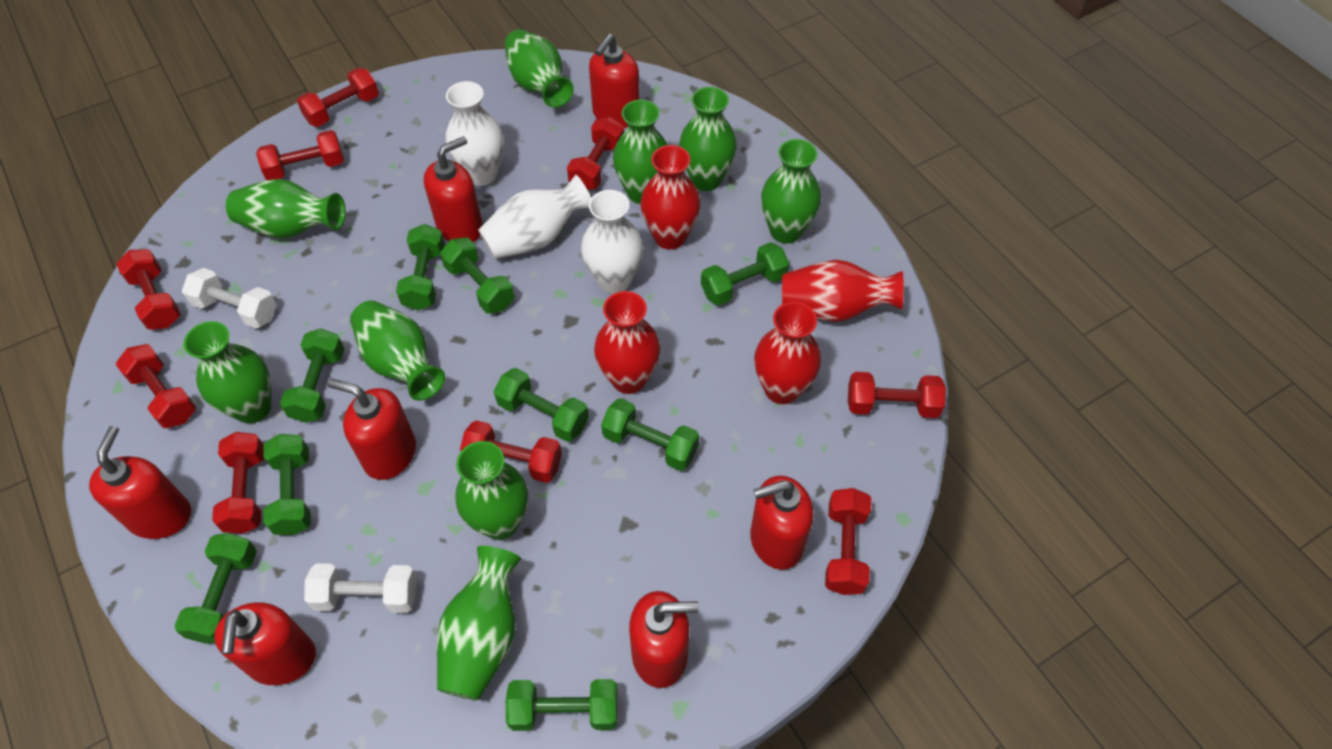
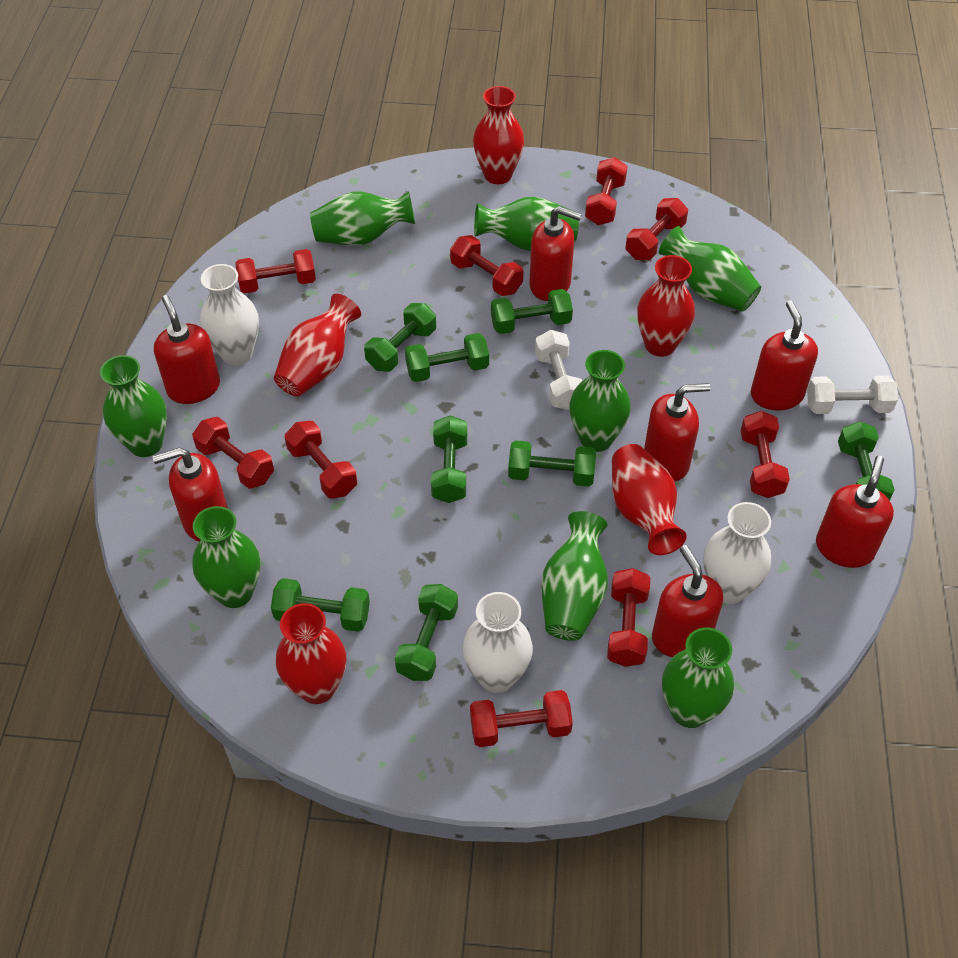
green dumbbell: 9 -> 8
green vase: 9 -> 8
red vase: 4 -> 5

